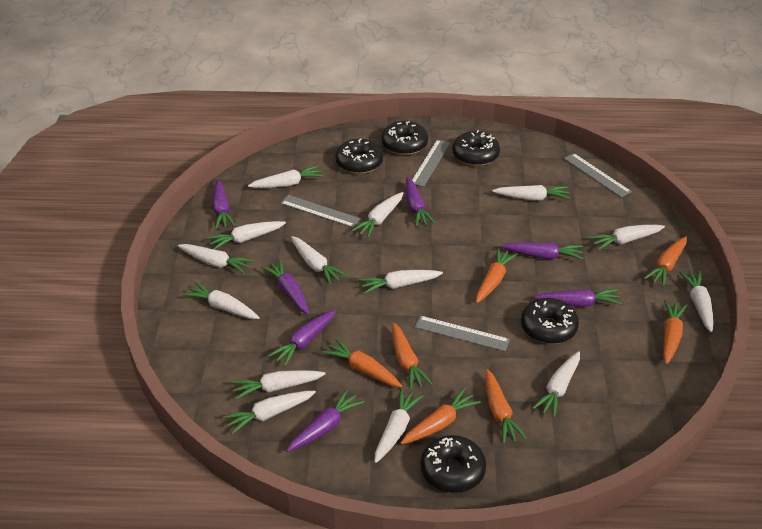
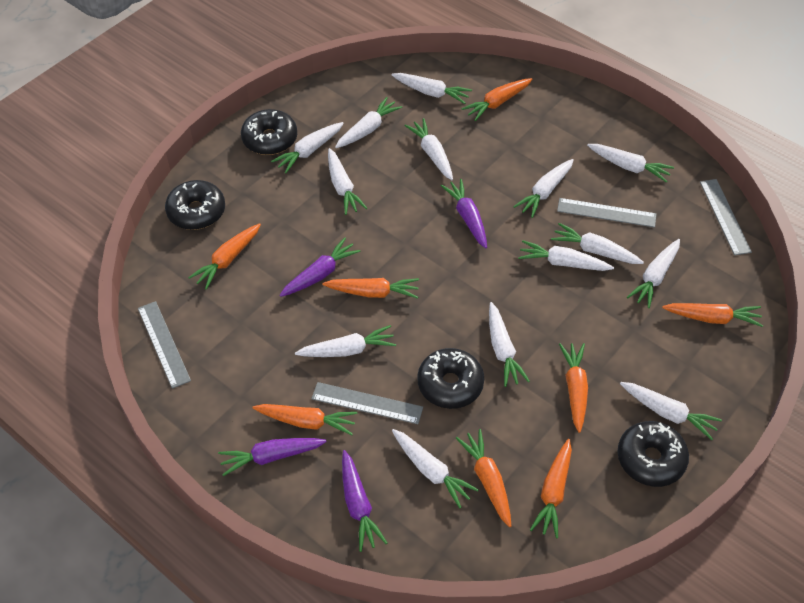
black donut: 5 -> 4
orange carrot: 7 -> 8
purple carrot: 7 -> 4

